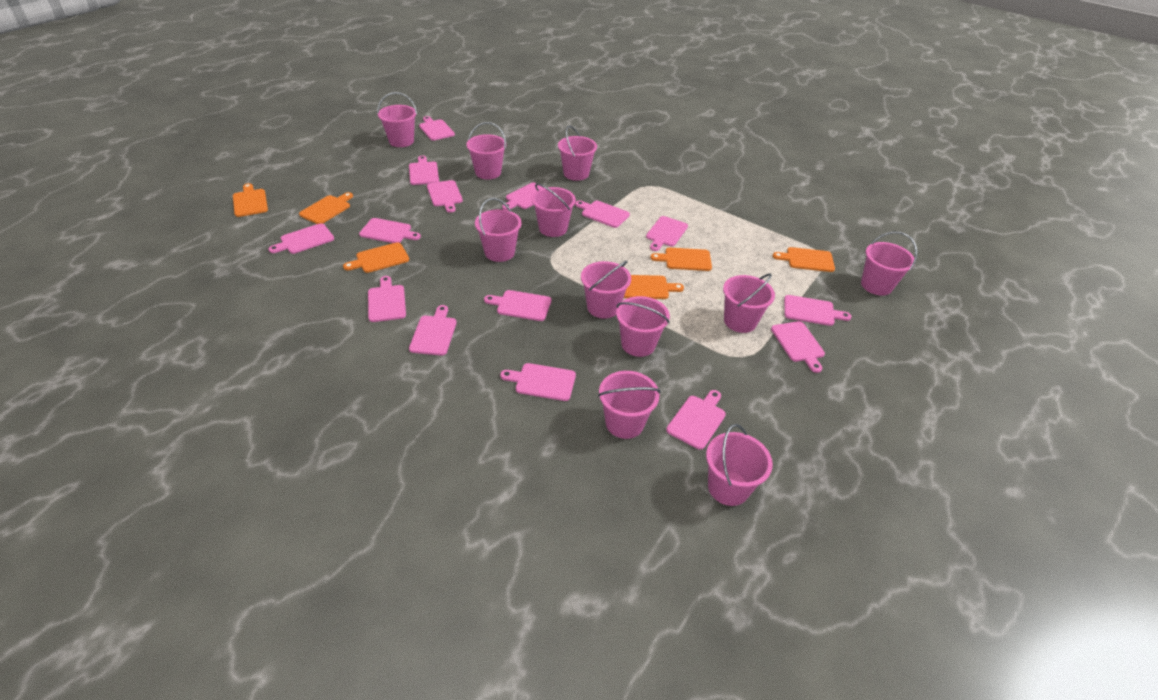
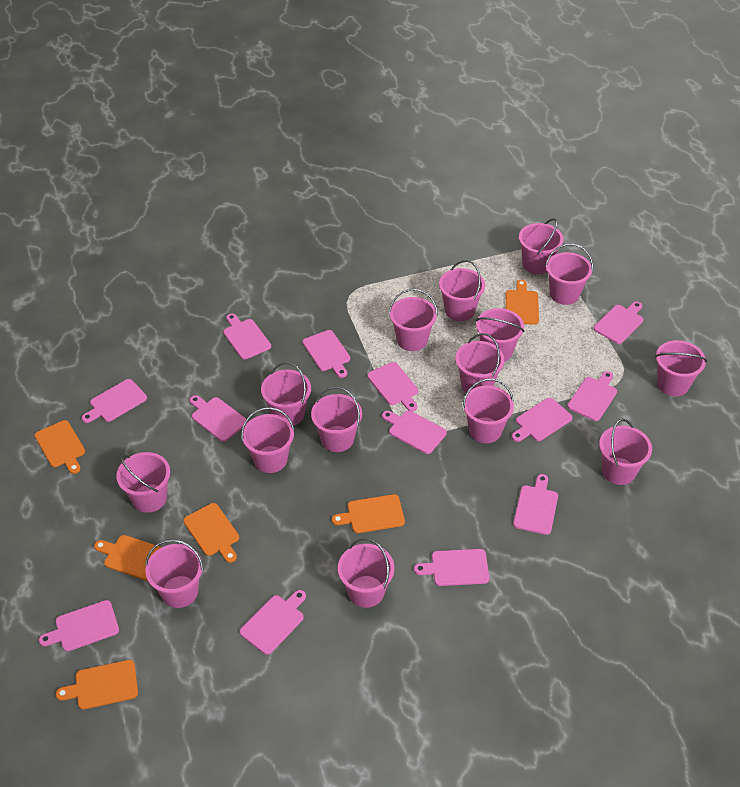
pink bucket: 11 -> 15
pink cutting board: 15 -> 13

